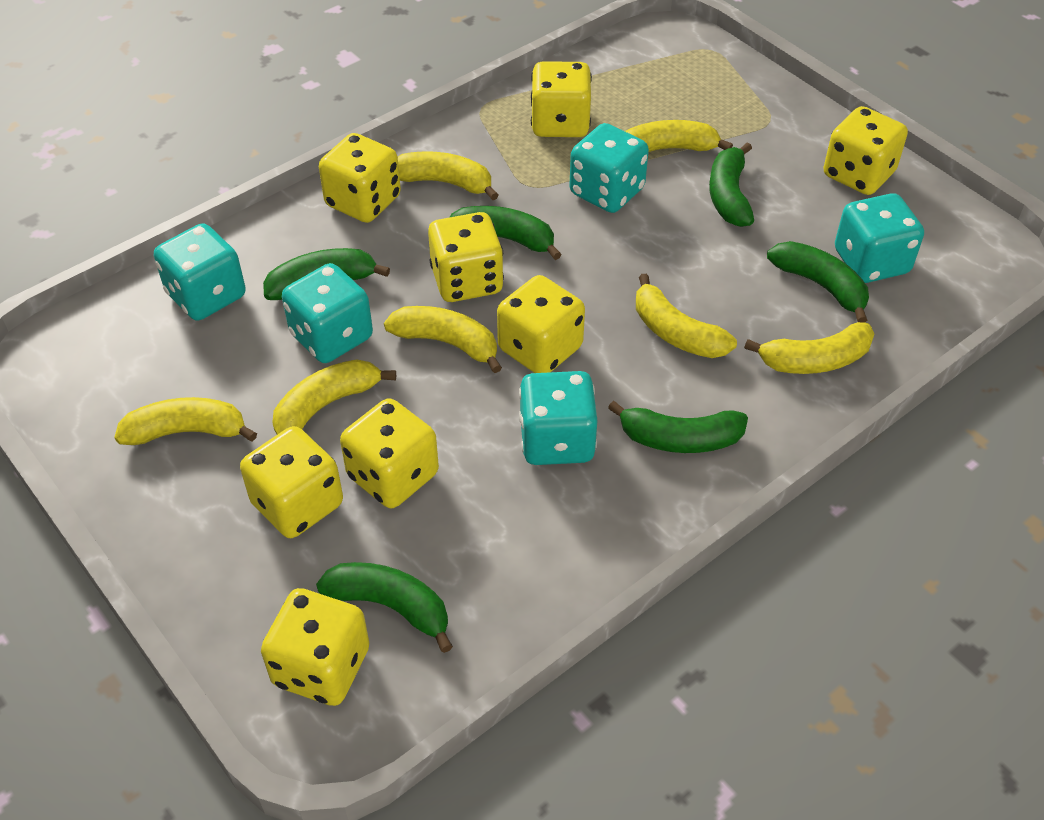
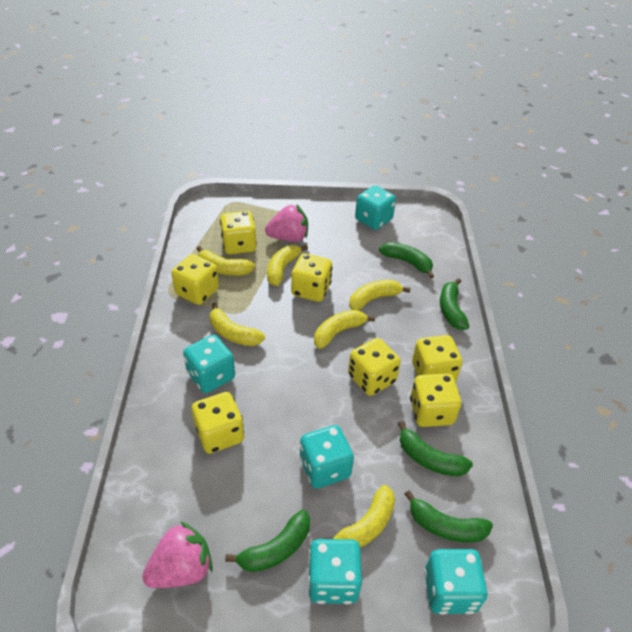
green banana: 6 -> 5
pink strawberry: 0 -> 2
yellow banana: 7 -> 6
yellow dice: 8 -> 7

